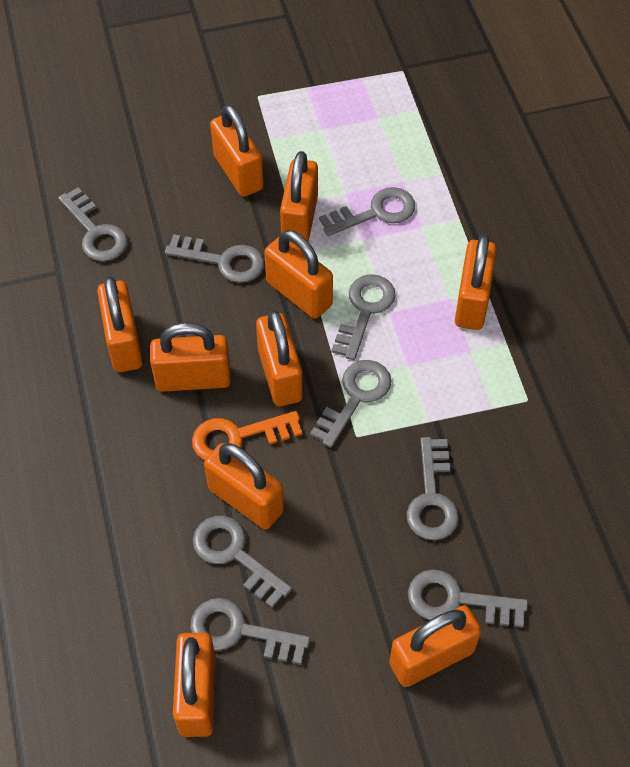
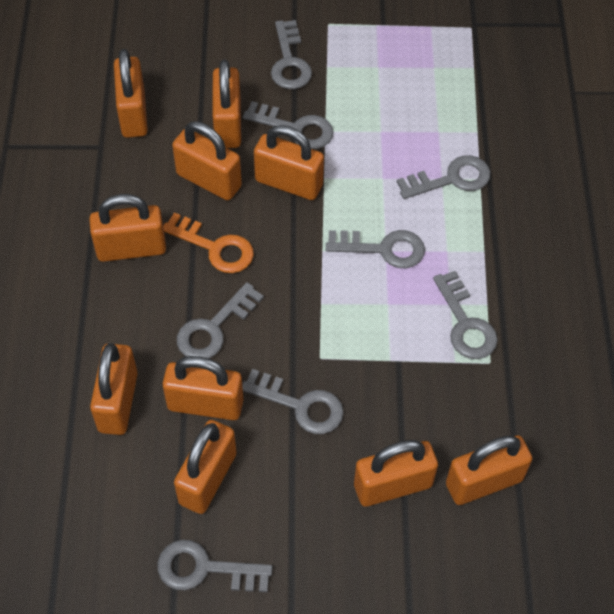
grey key: 9 -> 8

